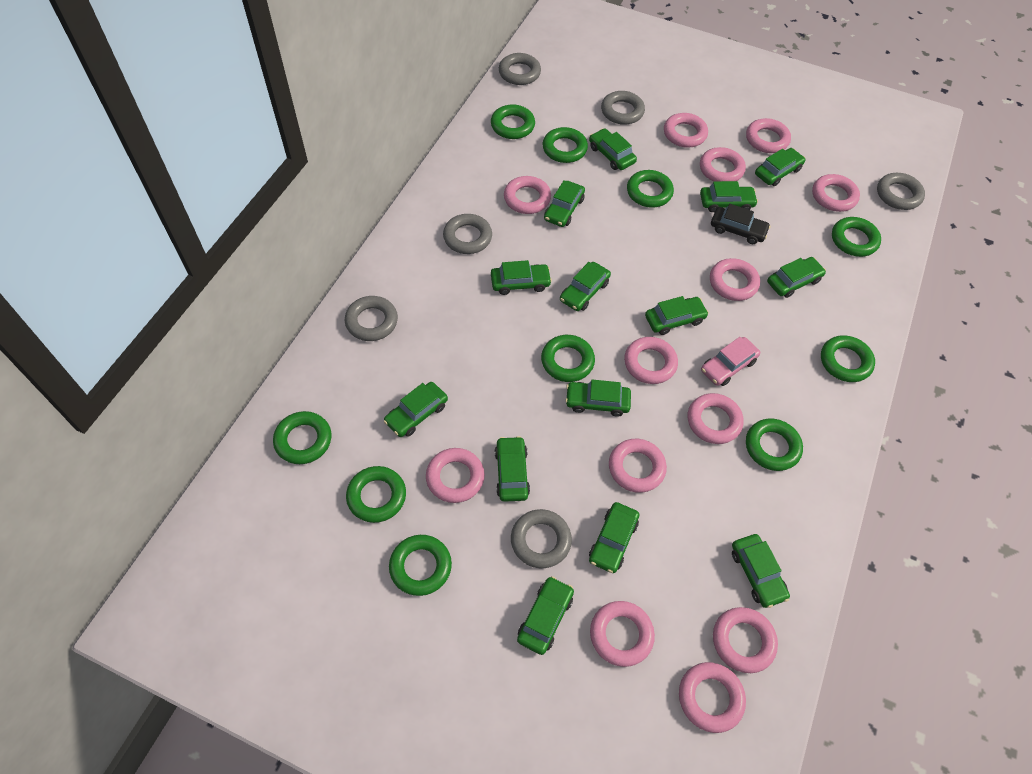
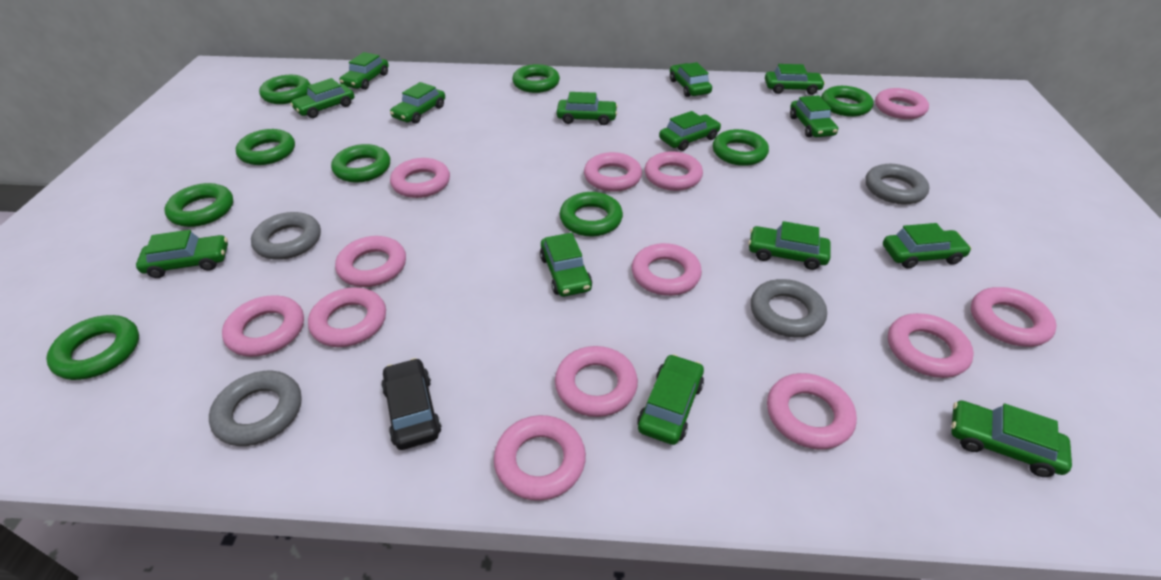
green ring: 10 -> 9
grey ring: 6 -> 4
pink car: 1 -> 0

